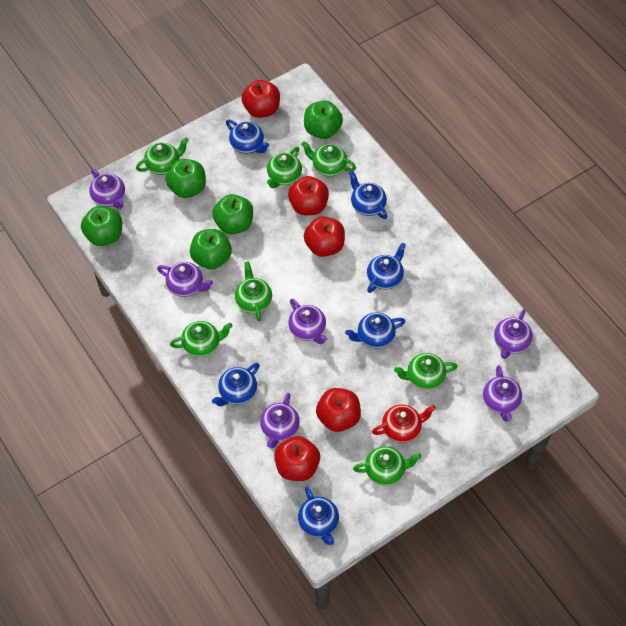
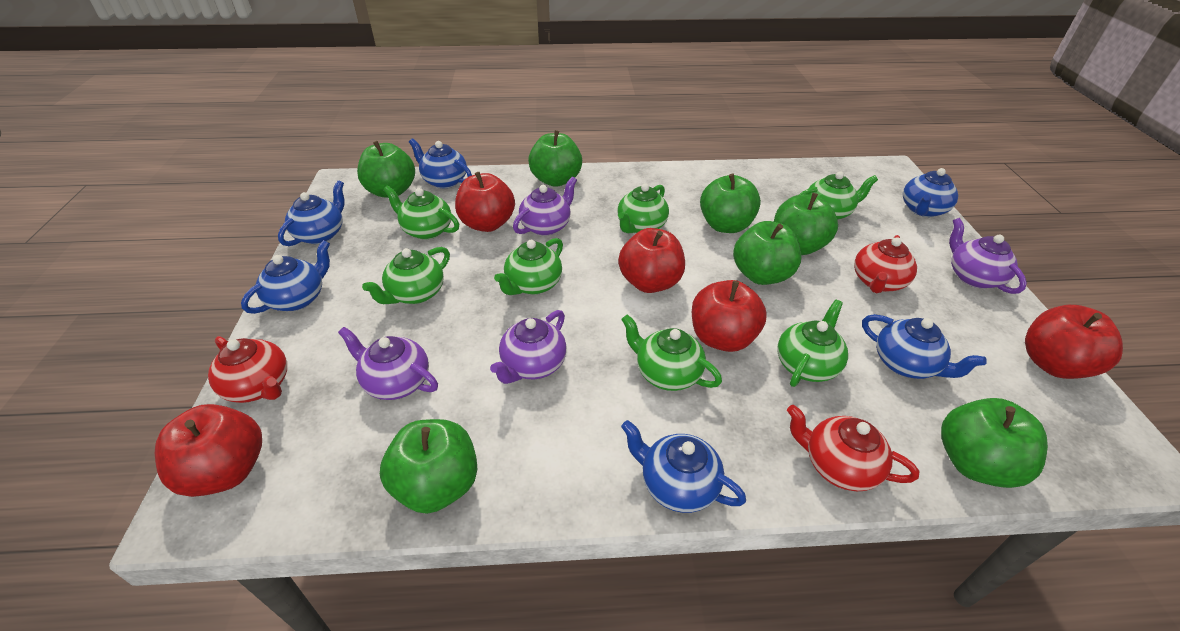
green apple: 5 -> 7
purple teapot: 6 -> 4
red teapot: 1 -> 3

